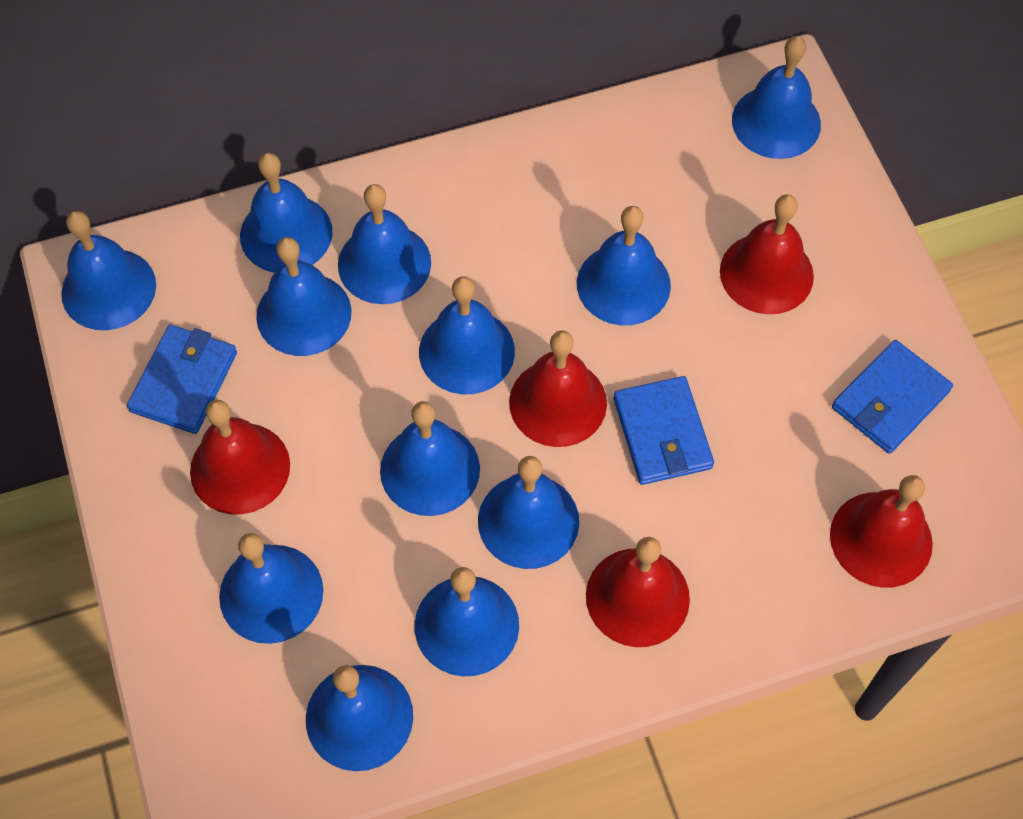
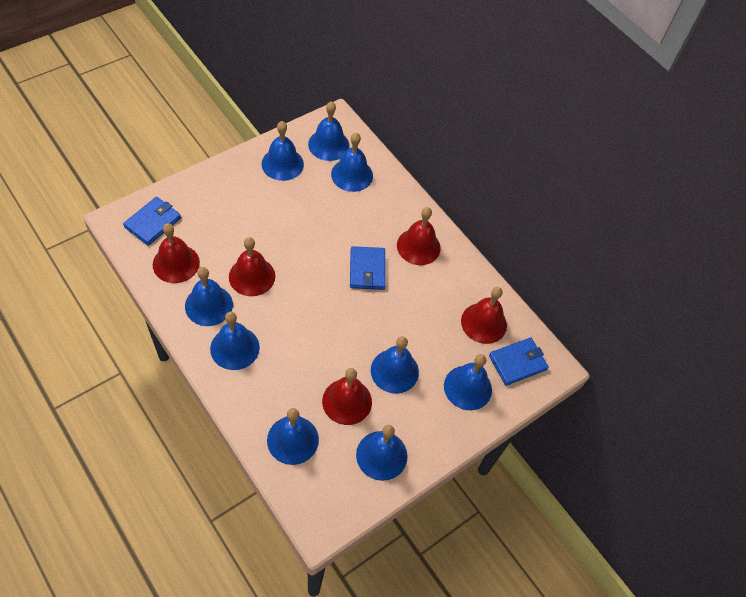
blue bell: 12 -> 9

